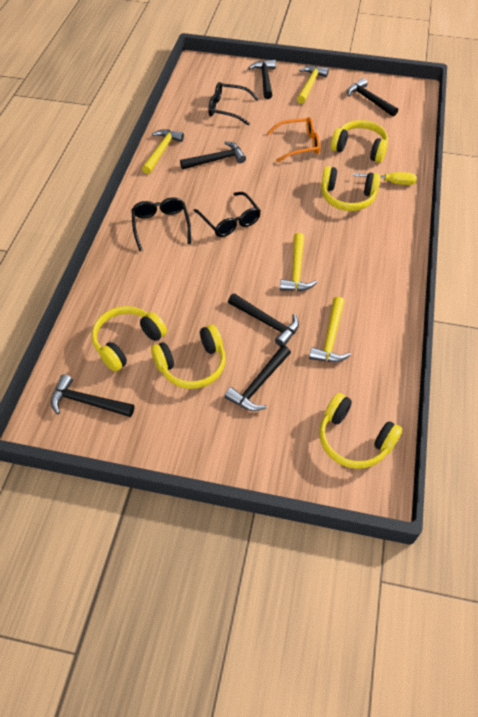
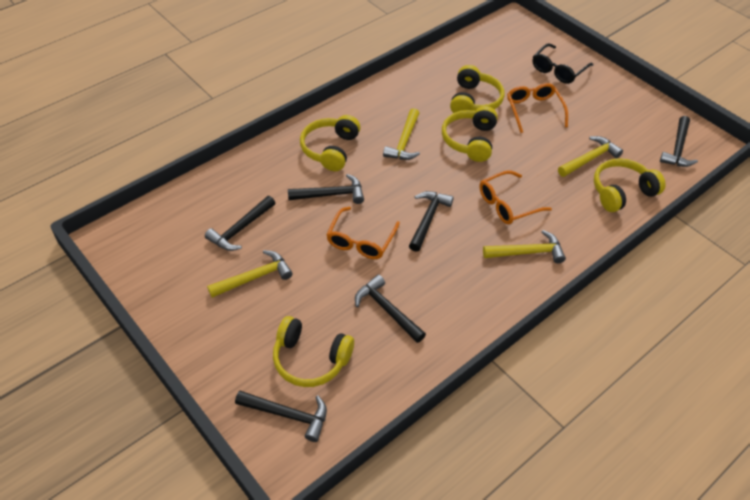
black glasses: 3 -> 1
orange glasses: 1 -> 3
yellow screwdriver: 1 -> 0

